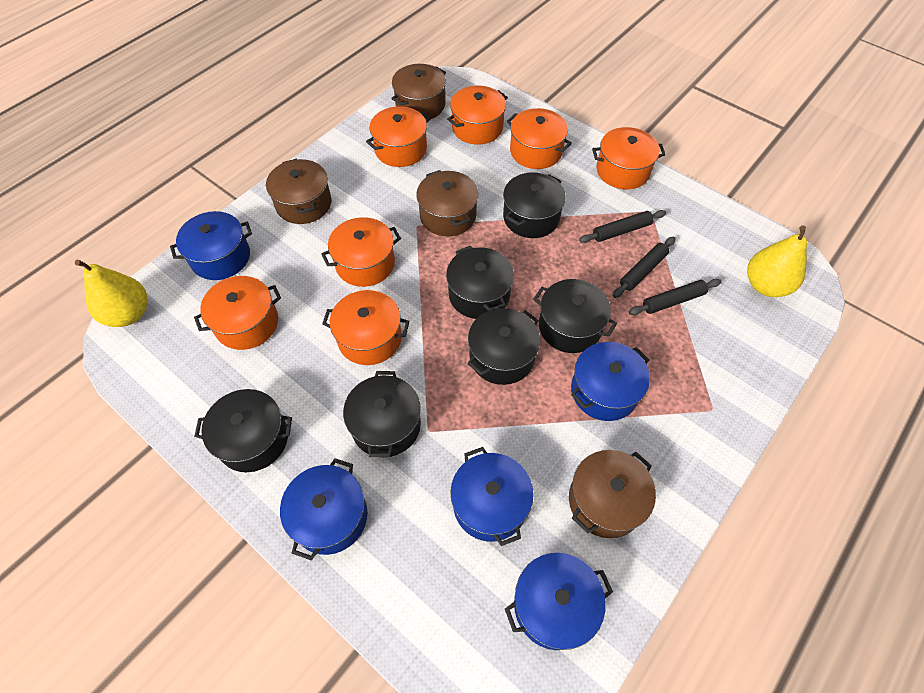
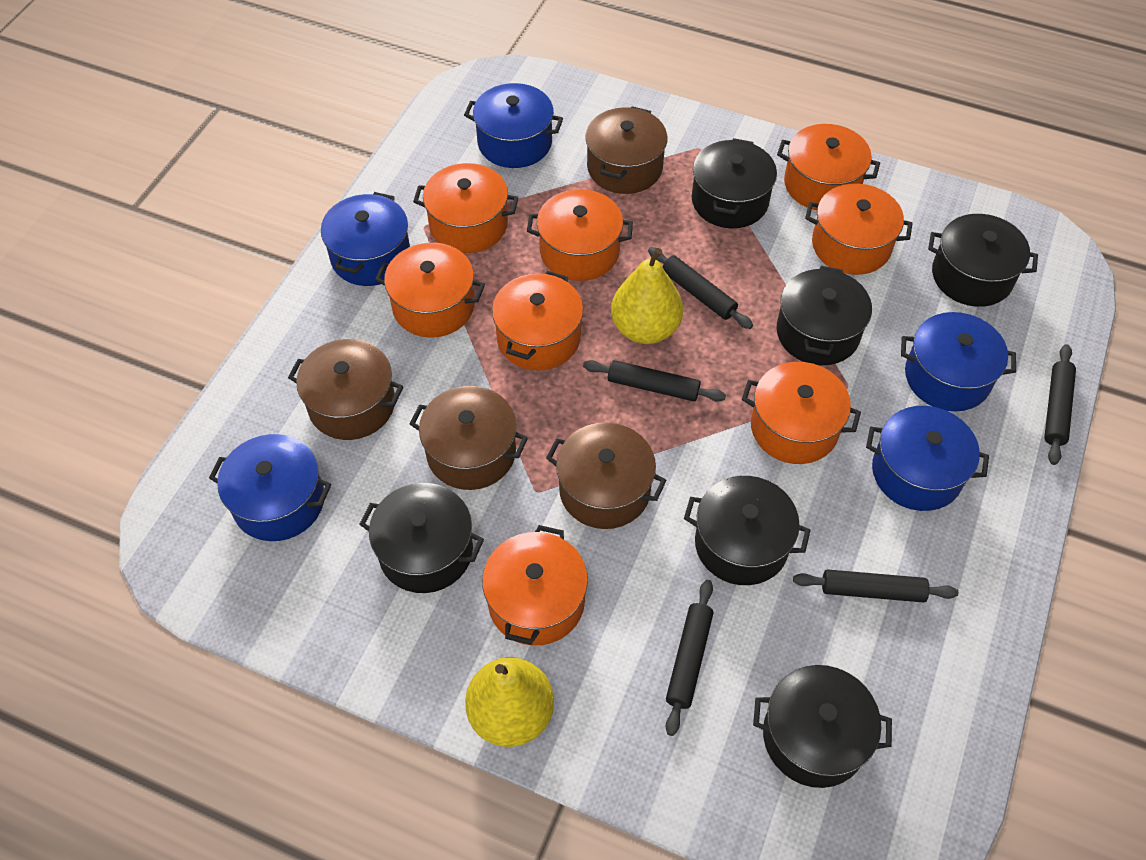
black rolling pin: 3 -> 5
orange pot: 7 -> 8

